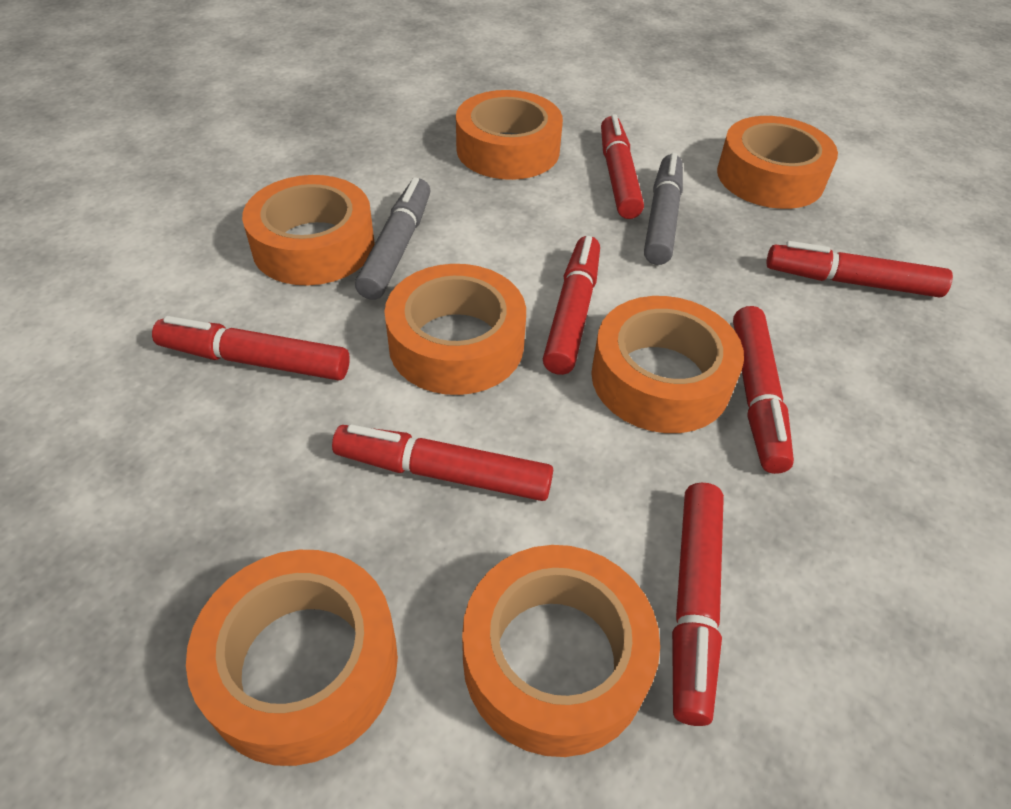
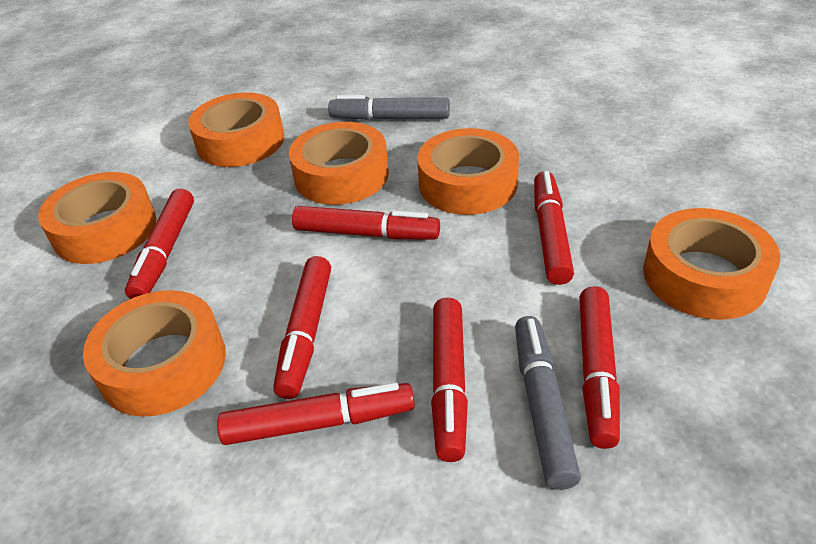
orange tape: 7 -> 6

